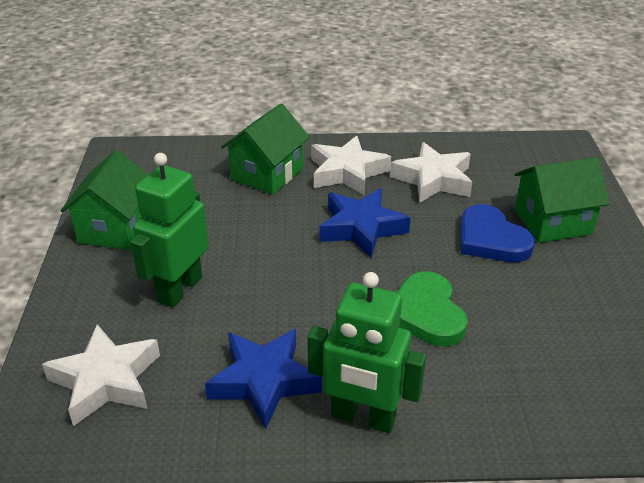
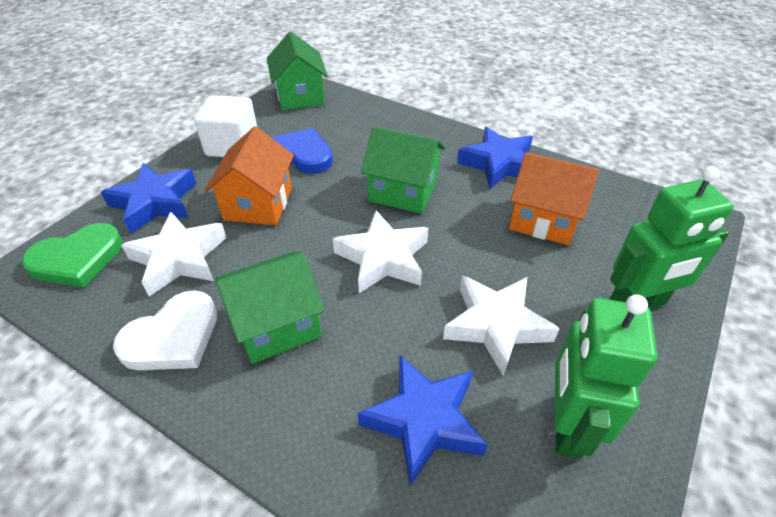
blue star: 2 -> 3
orange house: 0 -> 2
white cube: 0 -> 1
white heart: 0 -> 1

